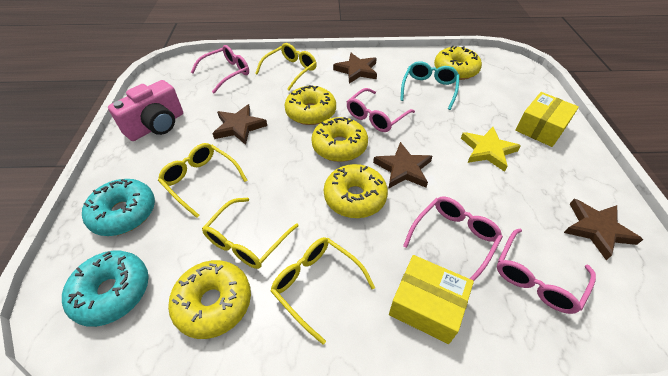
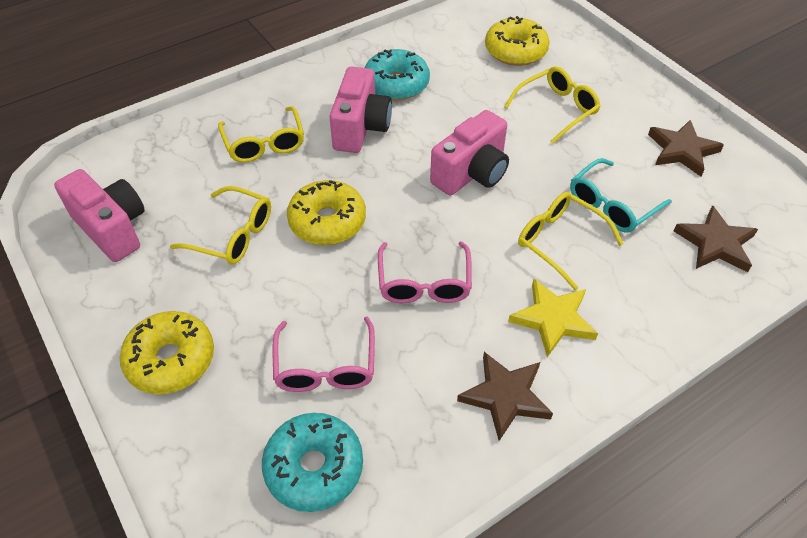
brown star: 4 -> 3
pink camera: 1 -> 3
pink glasses: 4 -> 2
yellow box: 2 -> 0
yellow donut: 5 -> 3

